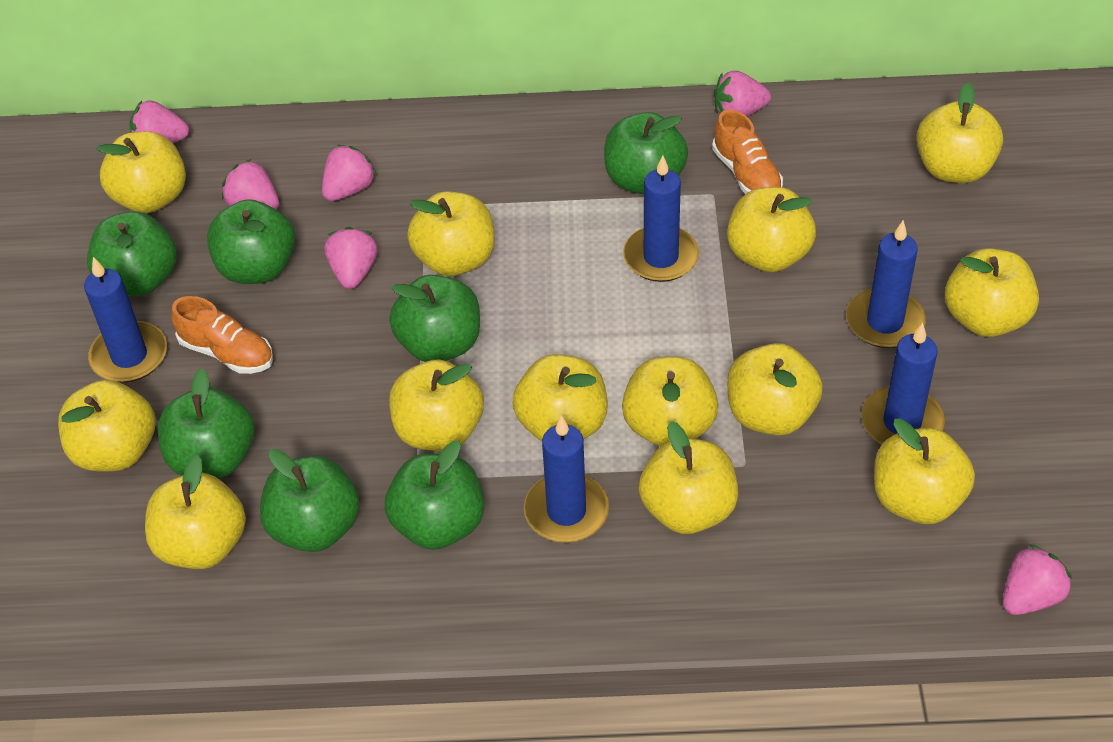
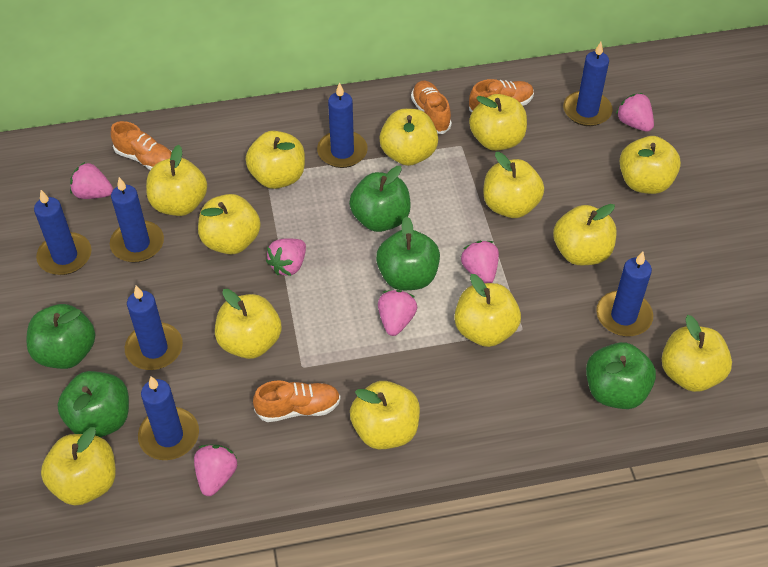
blue candle: 5 -> 7
green apple: 7 -> 5
orange shoe: 2 -> 4

